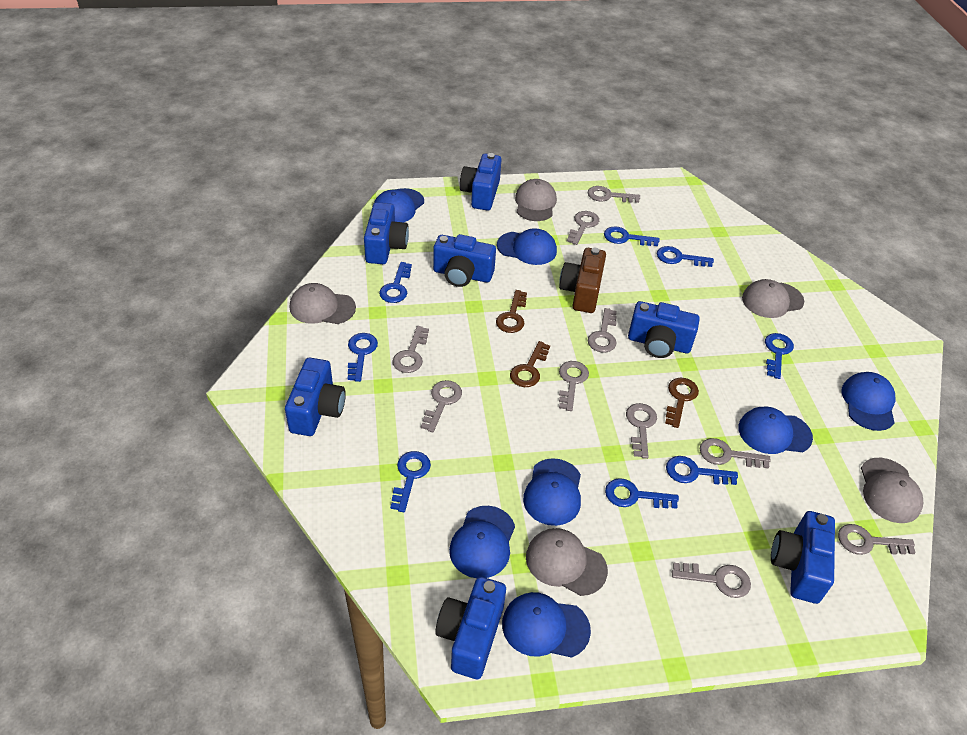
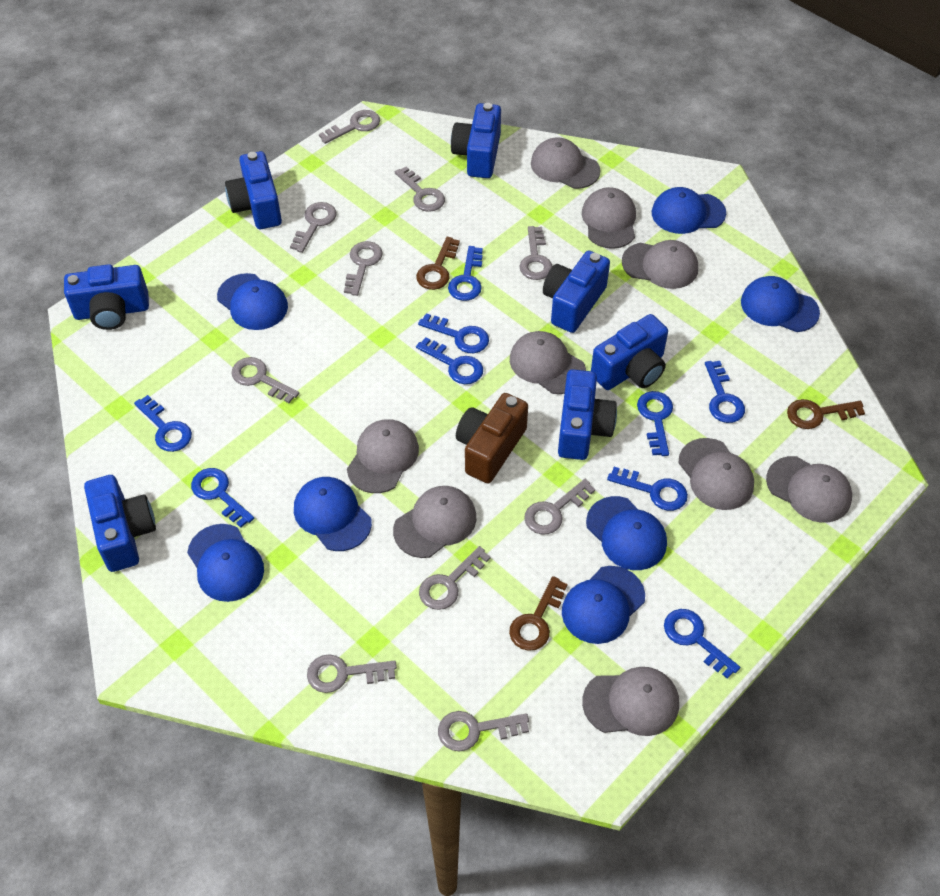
blue key: 8 -> 9
grey cap: 5 -> 9

